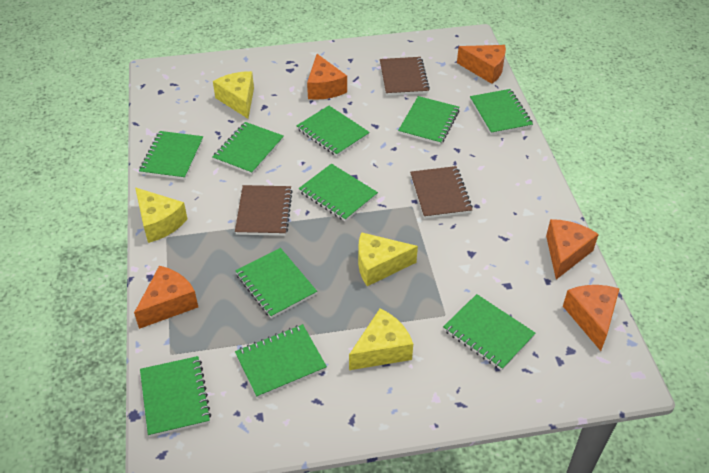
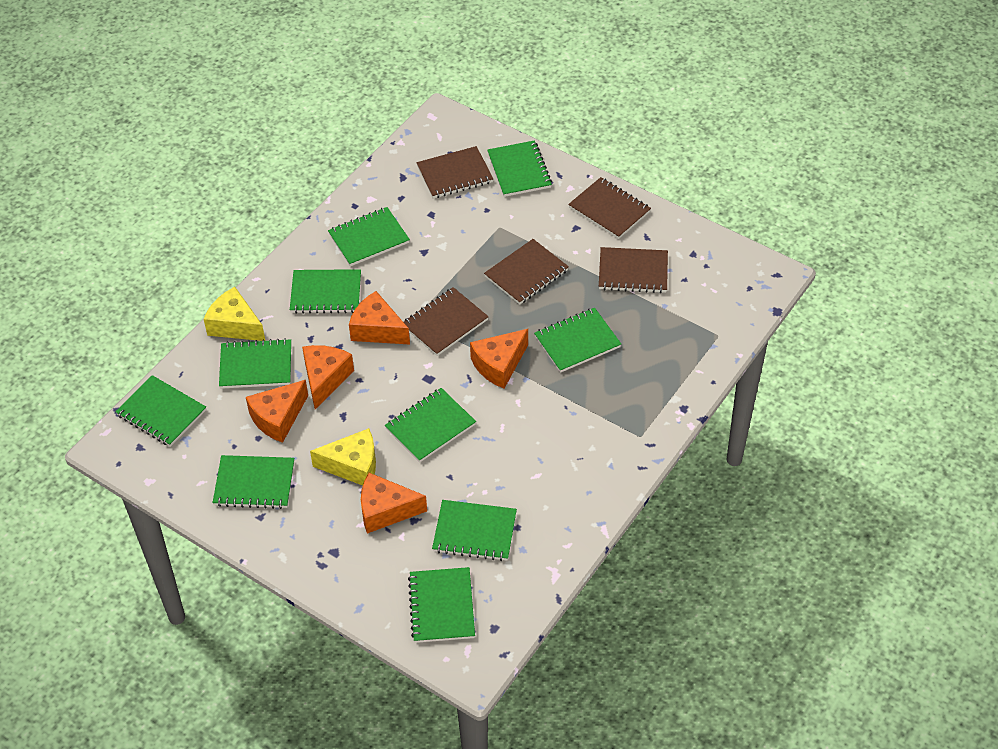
brown notebook: 3 -> 5
yellow cheese: 4 -> 2

